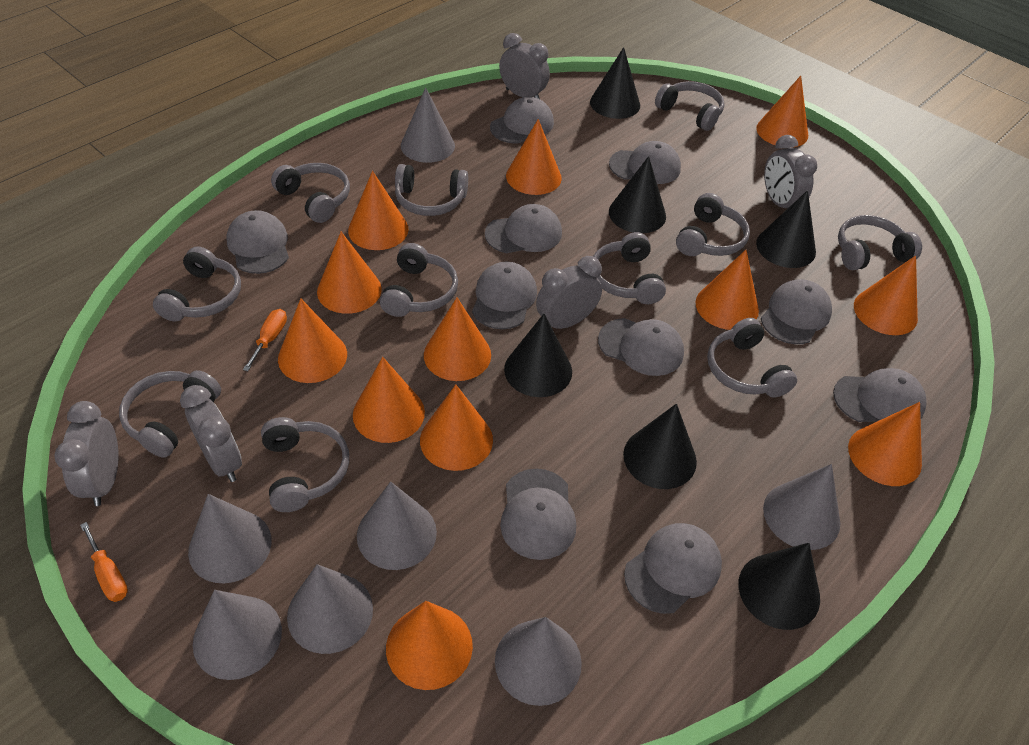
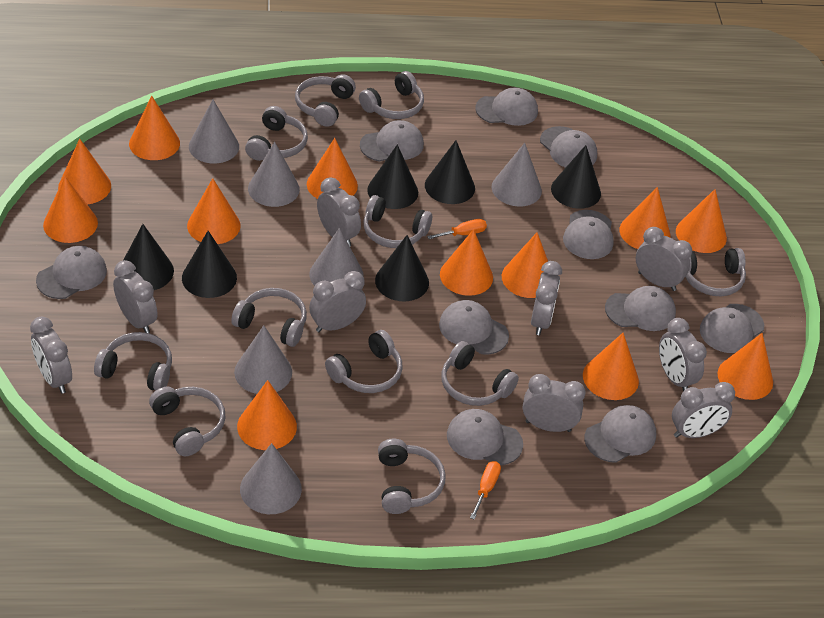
grey clock: 5 -> 9
grey cone: 7 -> 6

